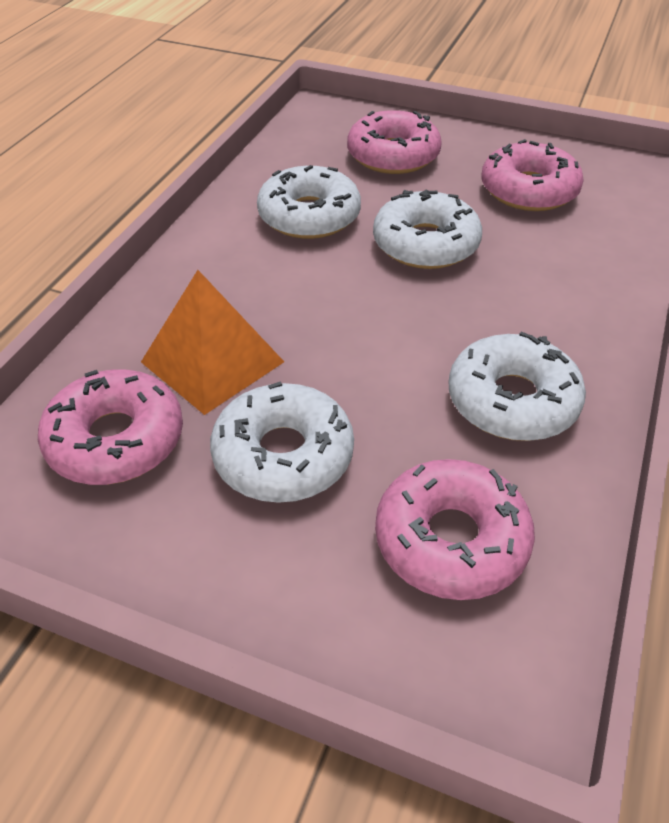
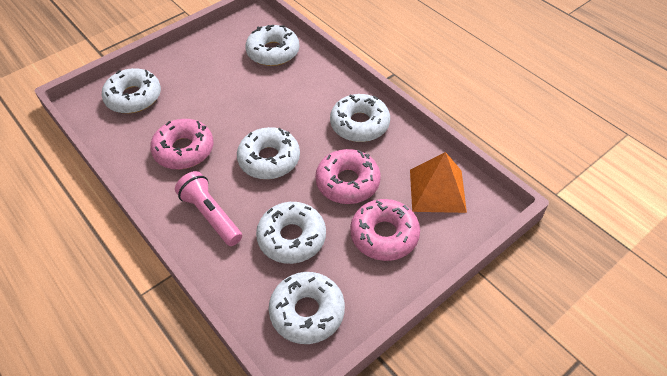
pink donut: 4 -> 3
pink flashlight: 0 -> 1
white donut: 4 -> 6

